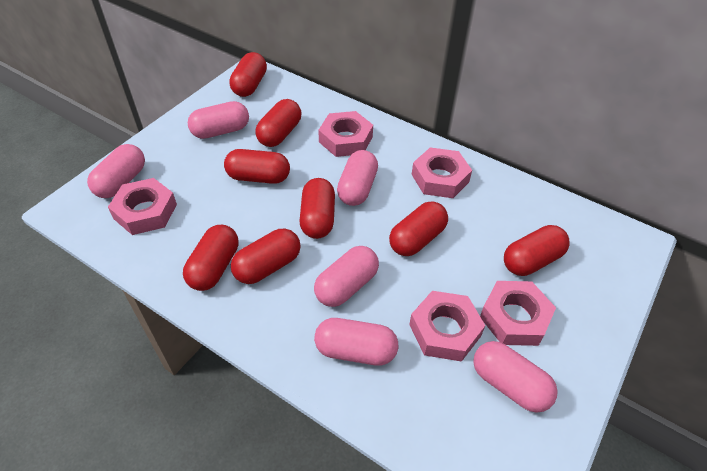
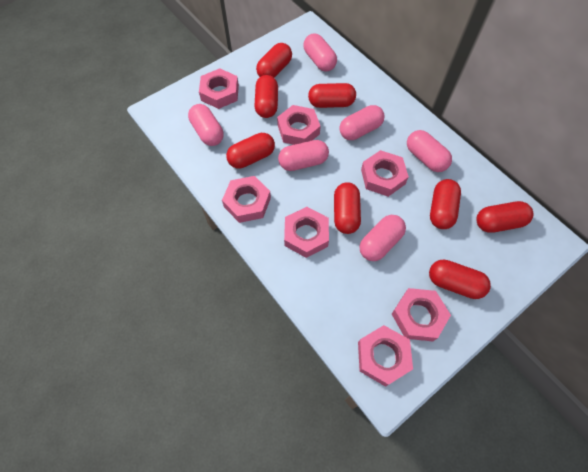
pink nut: 5 -> 7

